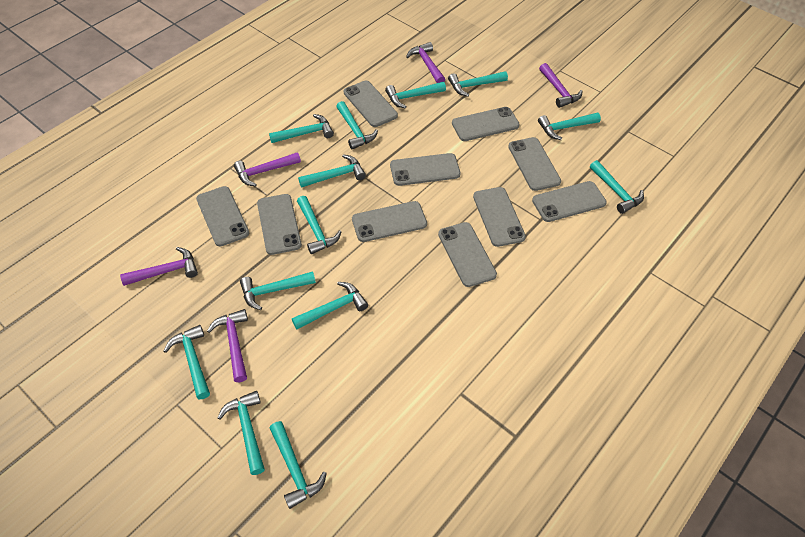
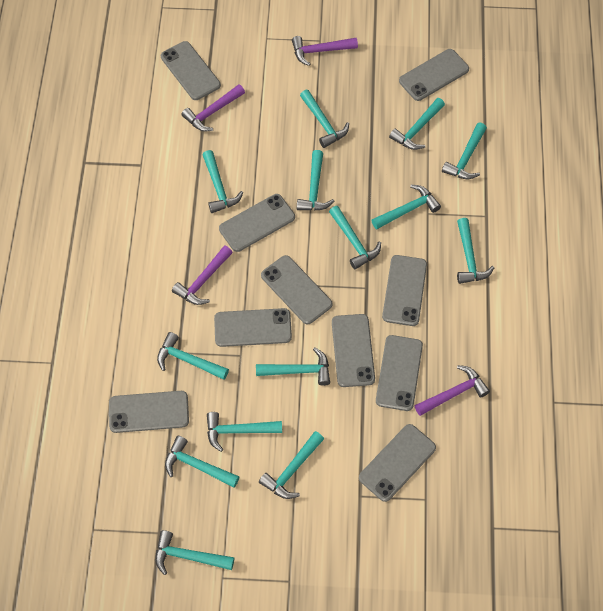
purple hammer: 5 -> 4
turquoise hammer: 13 -> 14

